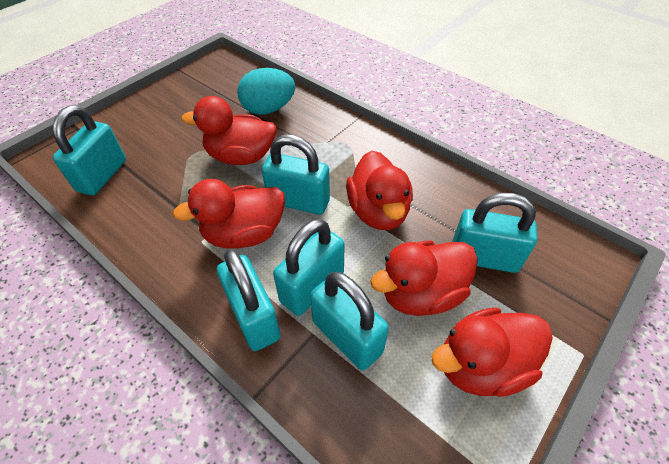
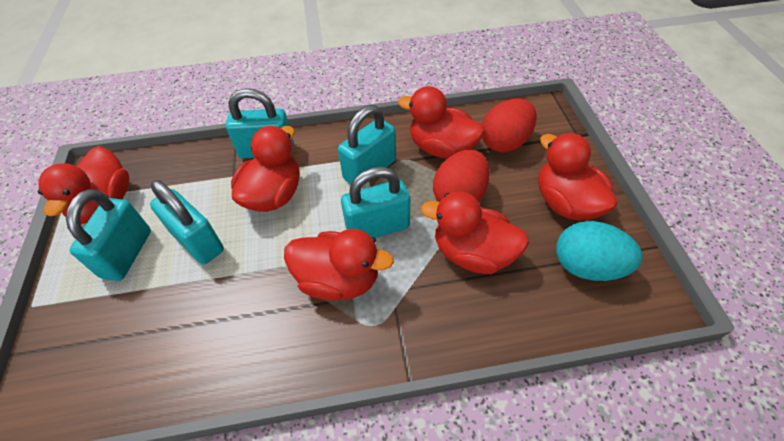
red duck: 5 -> 6
red egg: 0 -> 2
turquoise padlock: 6 -> 5

